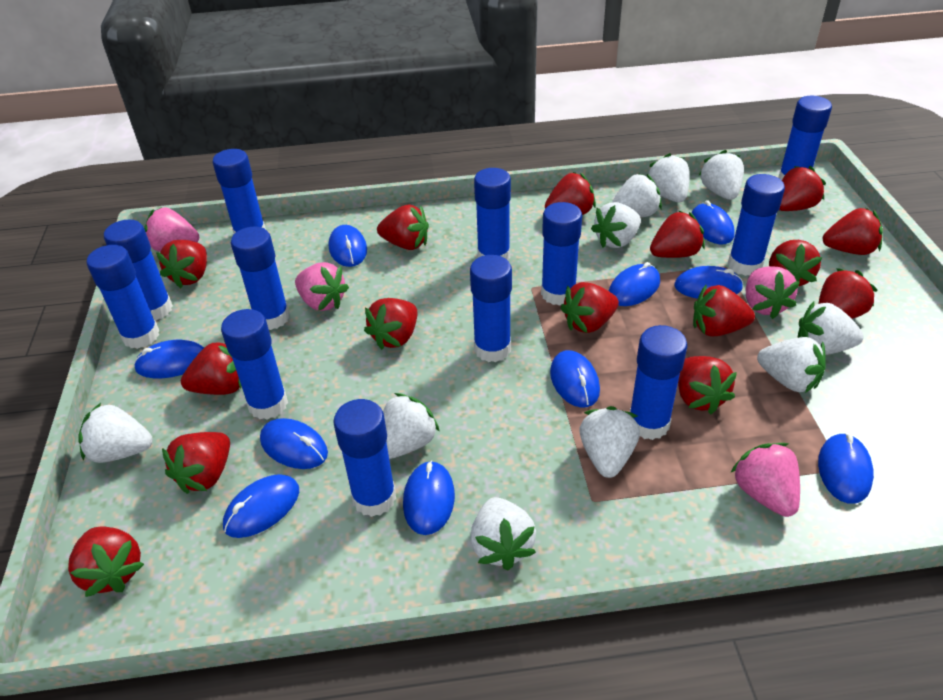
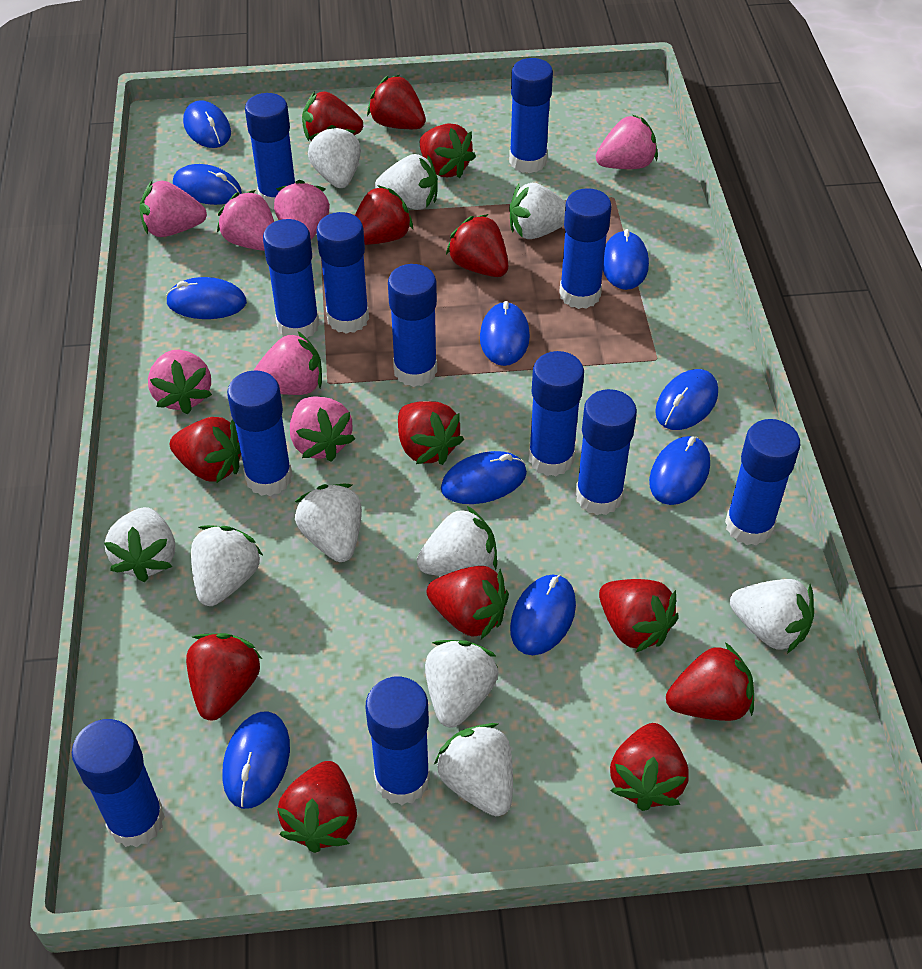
pink strawberry: 4 -> 7
red strawberry: 15 -> 13

